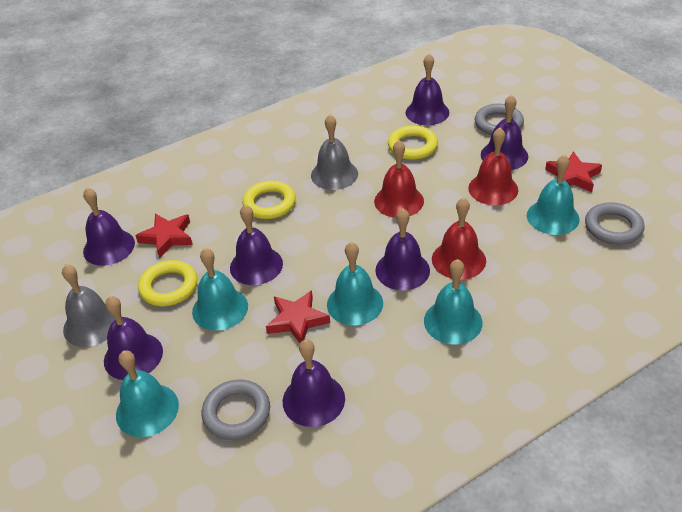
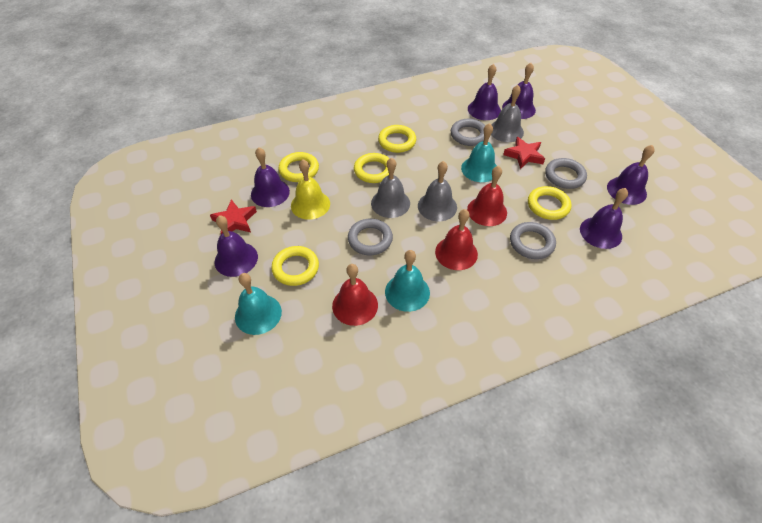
grey bell: 2 -> 3
grey ring: 3 -> 4
purple bell: 7 -> 6
red star: 3 -> 2
turquoise bell: 5 -> 3
yellow bell: 0 -> 1
yellow ring: 3 -> 5

